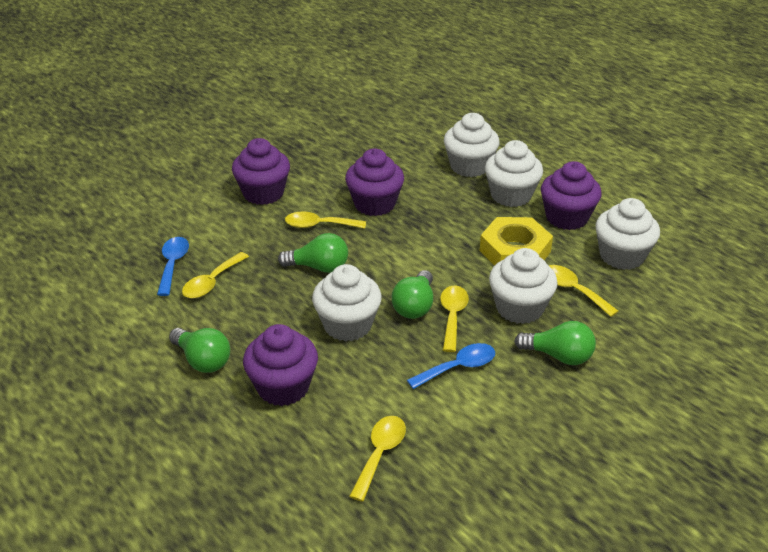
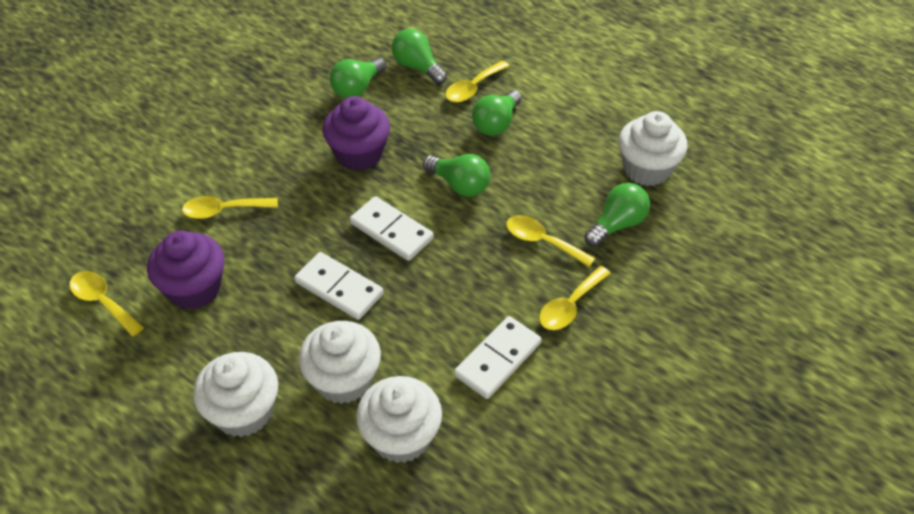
blue spoon: 2 -> 0
green light bulb: 4 -> 5
purple cupcake: 4 -> 2
white cupcake: 5 -> 4
white domino: 0 -> 3
yellow nut: 1 -> 0

